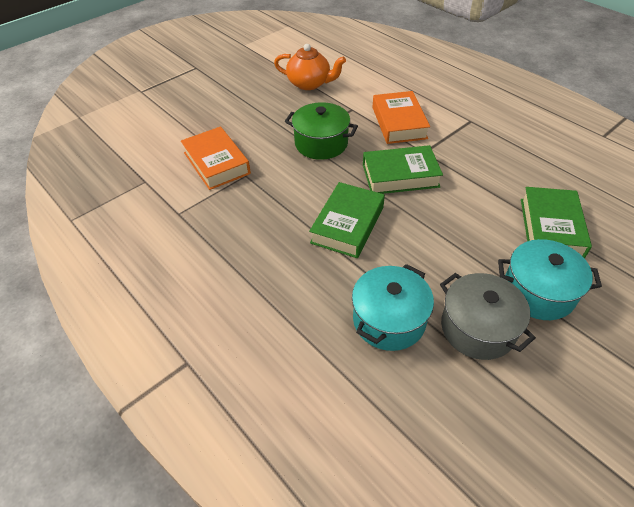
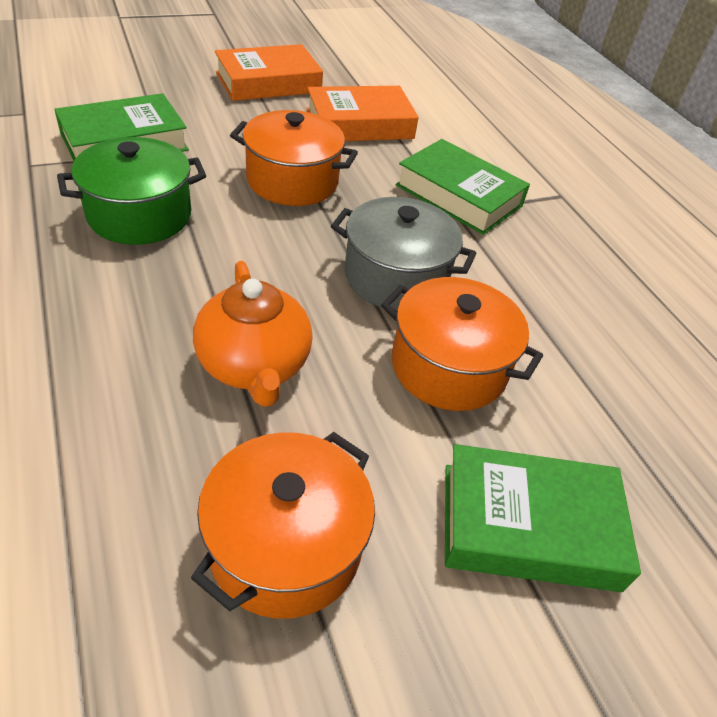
orange pot: 0 -> 3
turquoise pot: 2 -> 0

